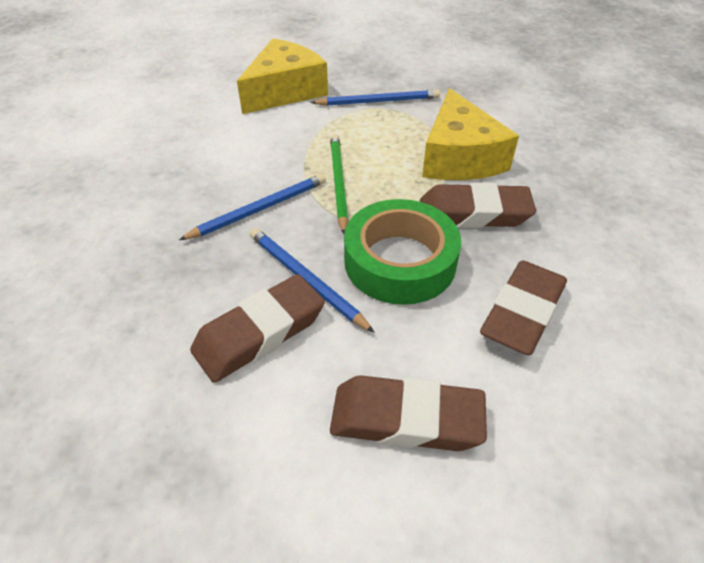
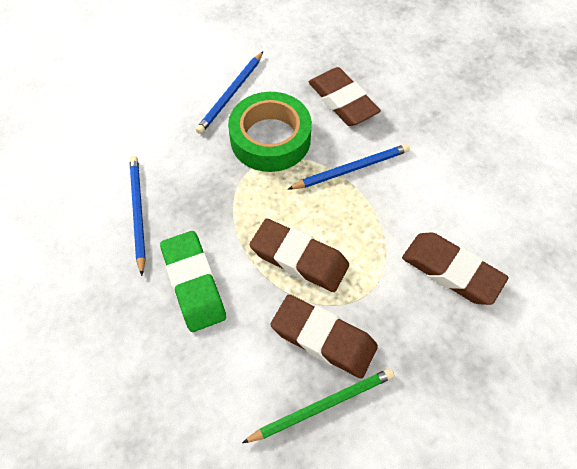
green eraser: 0 -> 1
yellow cheese: 2 -> 0

